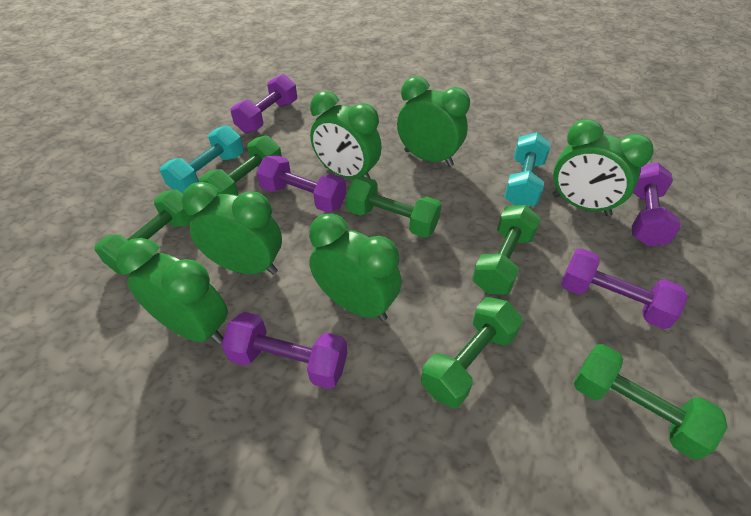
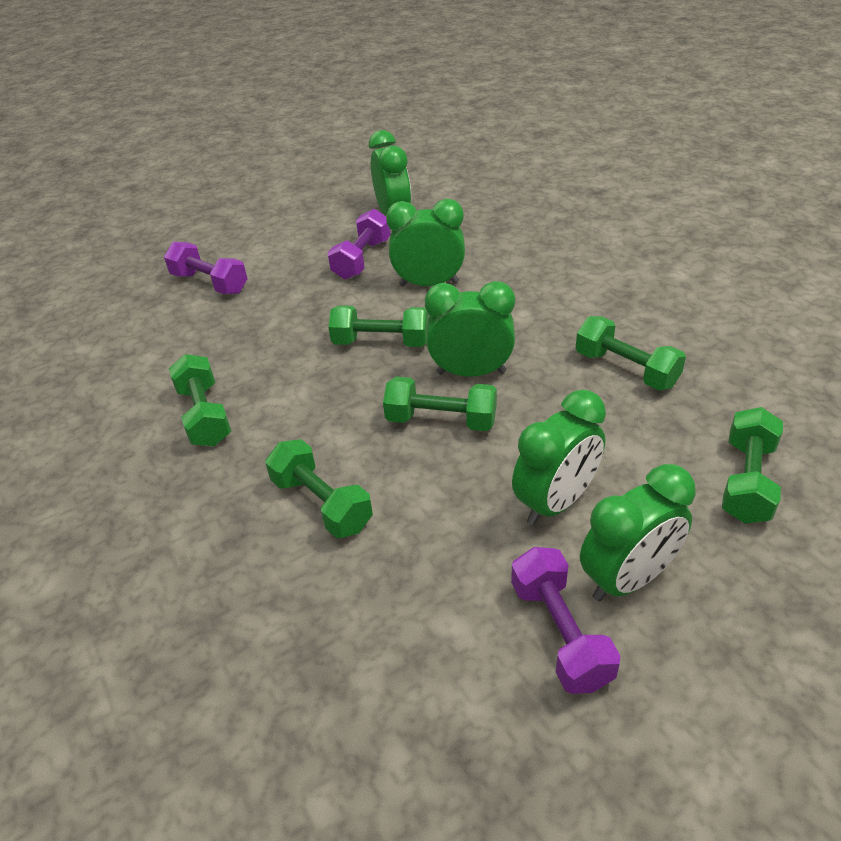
green clock: 6 -> 5
purple dumbbell: 5 -> 3
turquoise dumbbell: 2 -> 0

